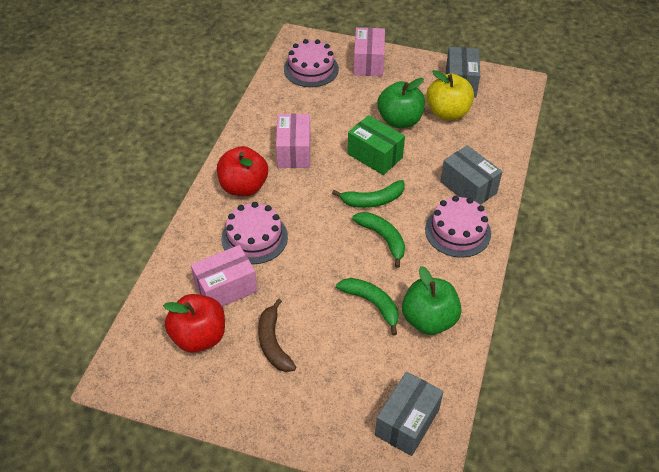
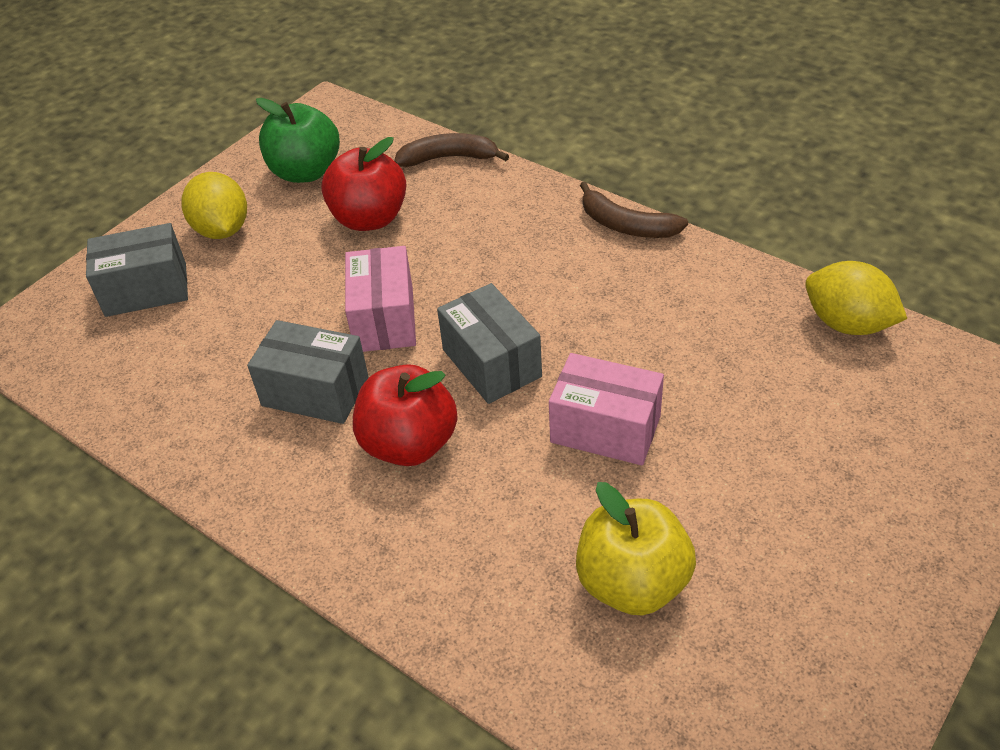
brown banana: 1 -> 2
green apple: 2 -> 1
green banana: 3 -> 0
green box: 1 -> 0
pink box: 3 -> 2
pink cake: 3 -> 0
yellow lemon: 0 -> 2

